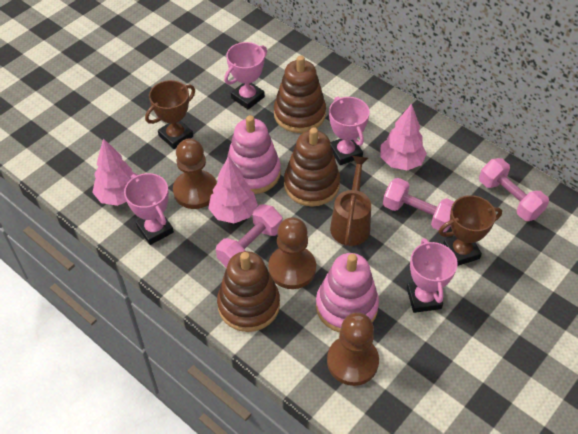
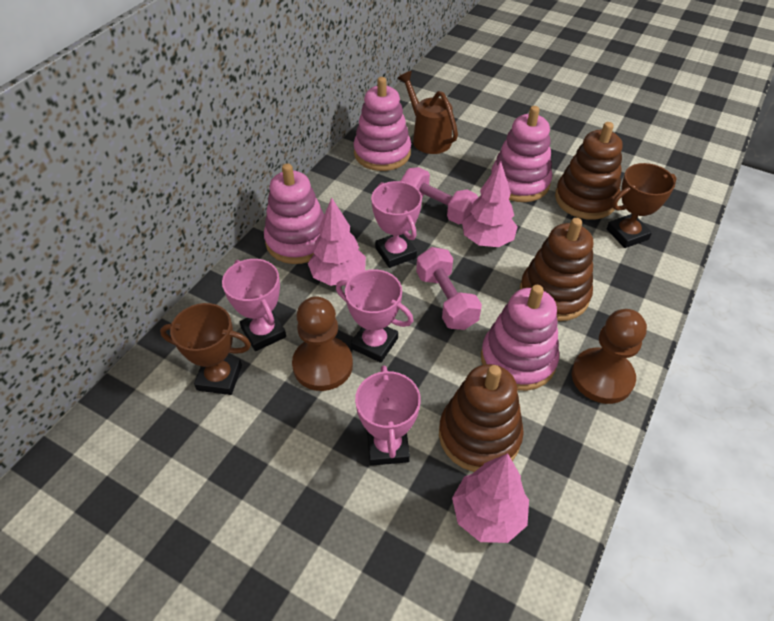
brown pawn: 3 -> 2
pink dumbbell: 3 -> 2
pink stacking toy: 2 -> 4

